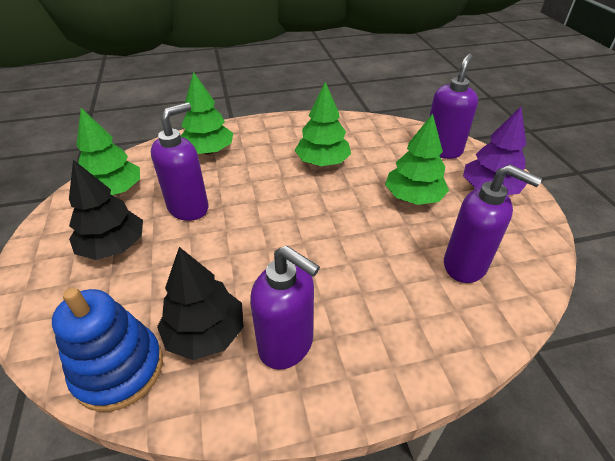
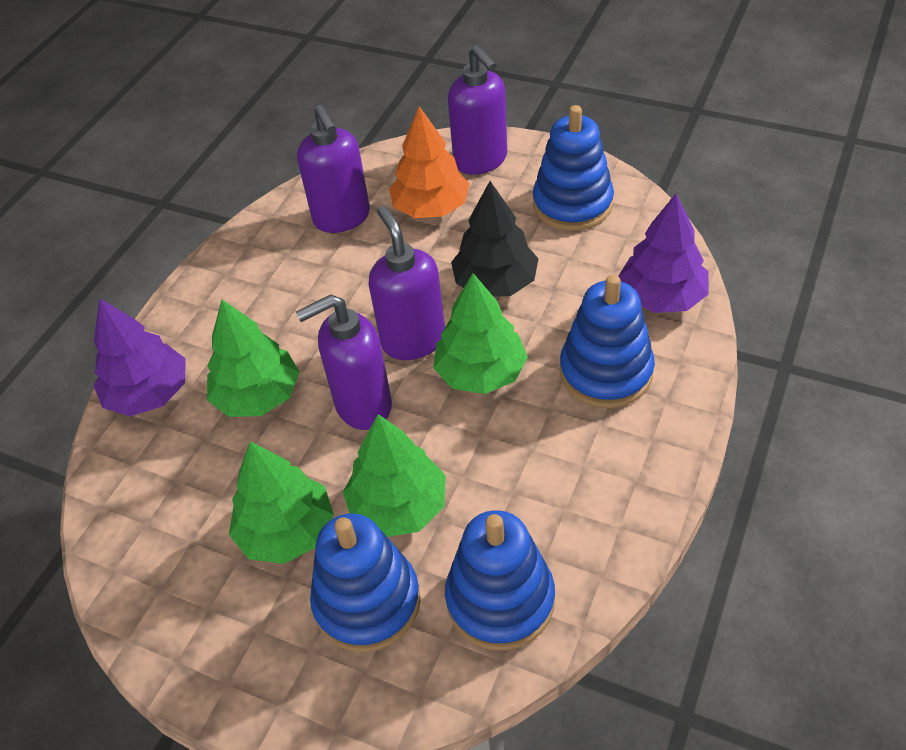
black tree: 2 -> 1
blue stacking toy: 1 -> 4
orange tree: 0 -> 1
purple tree: 1 -> 2

